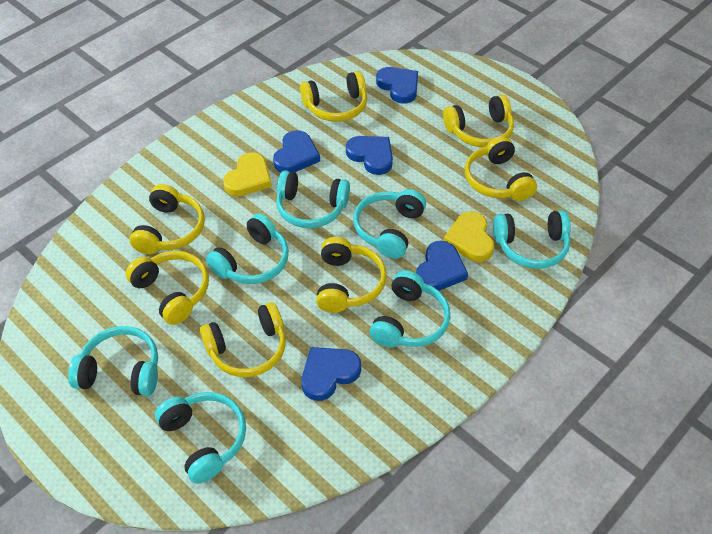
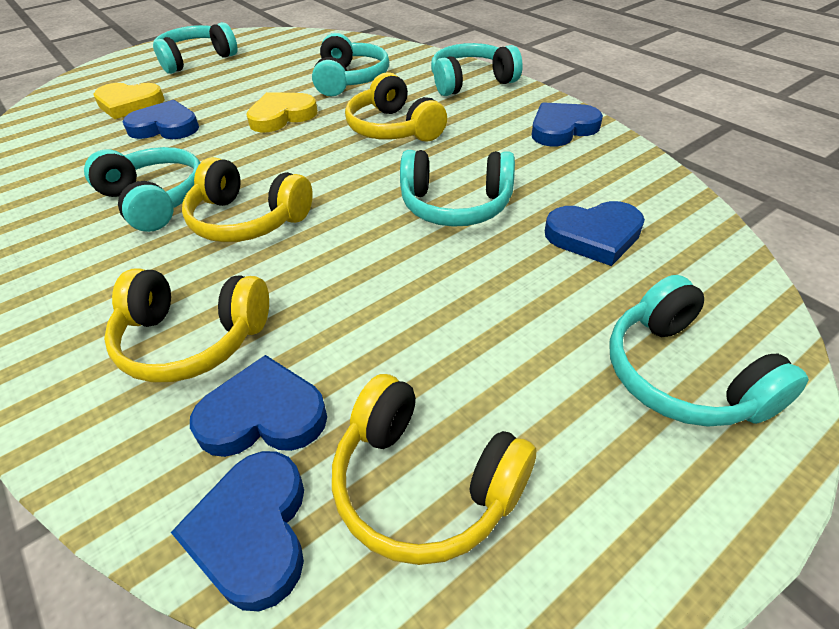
turquoise headphones: 7 -> 6
yellow headphones: 7 -> 4

